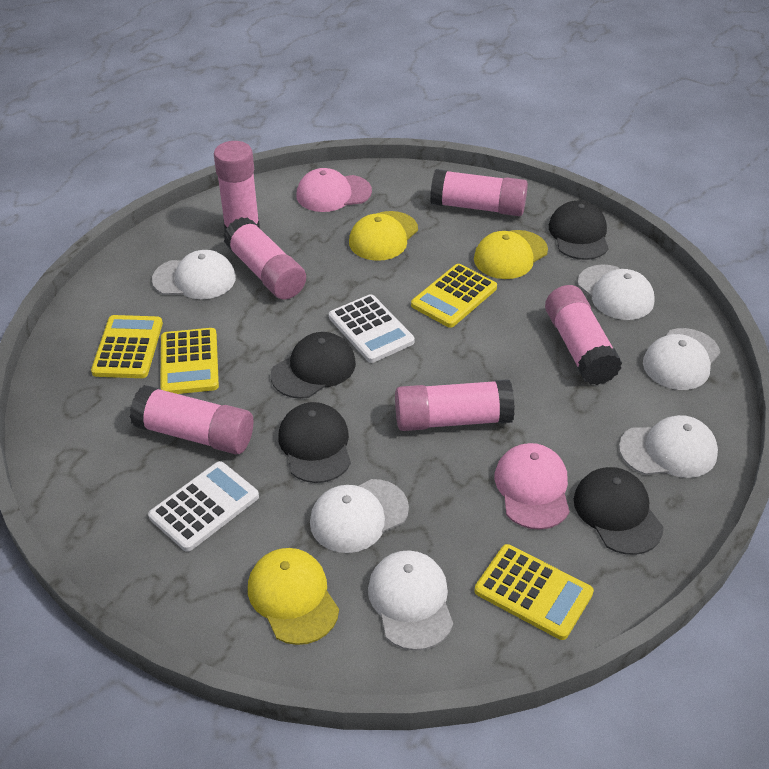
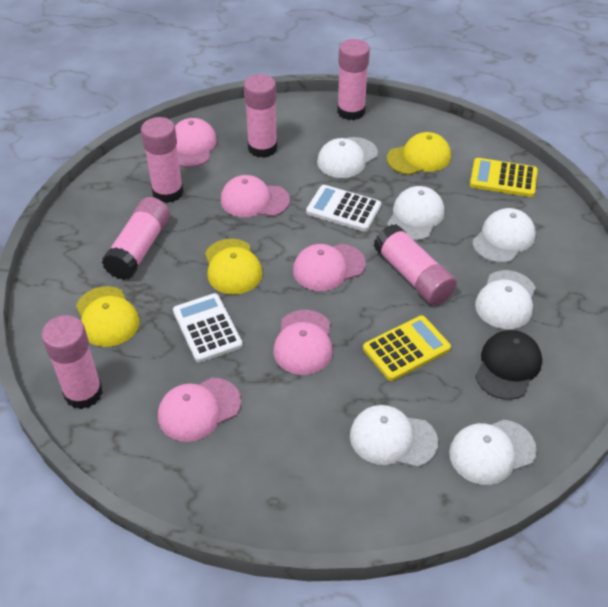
black cap: 4 -> 1
pink cap: 2 -> 5
yellow calculator: 4 -> 2

